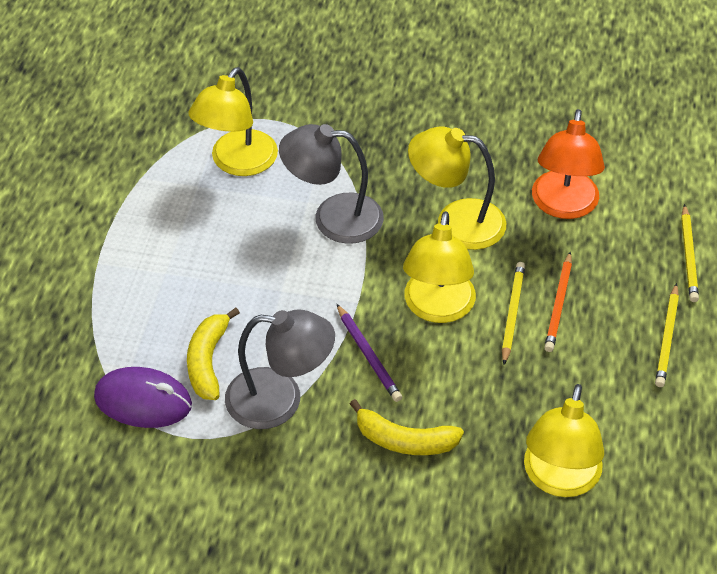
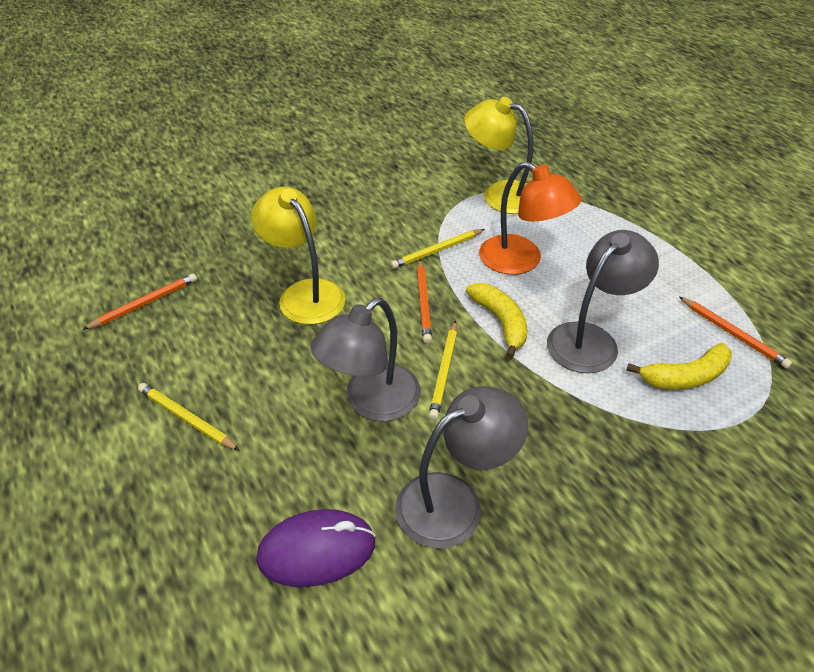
grey lamp: 2 -> 3
orange pencil: 1 -> 3
purple pencil: 1 -> 0
yellow lamp: 4 -> 2

